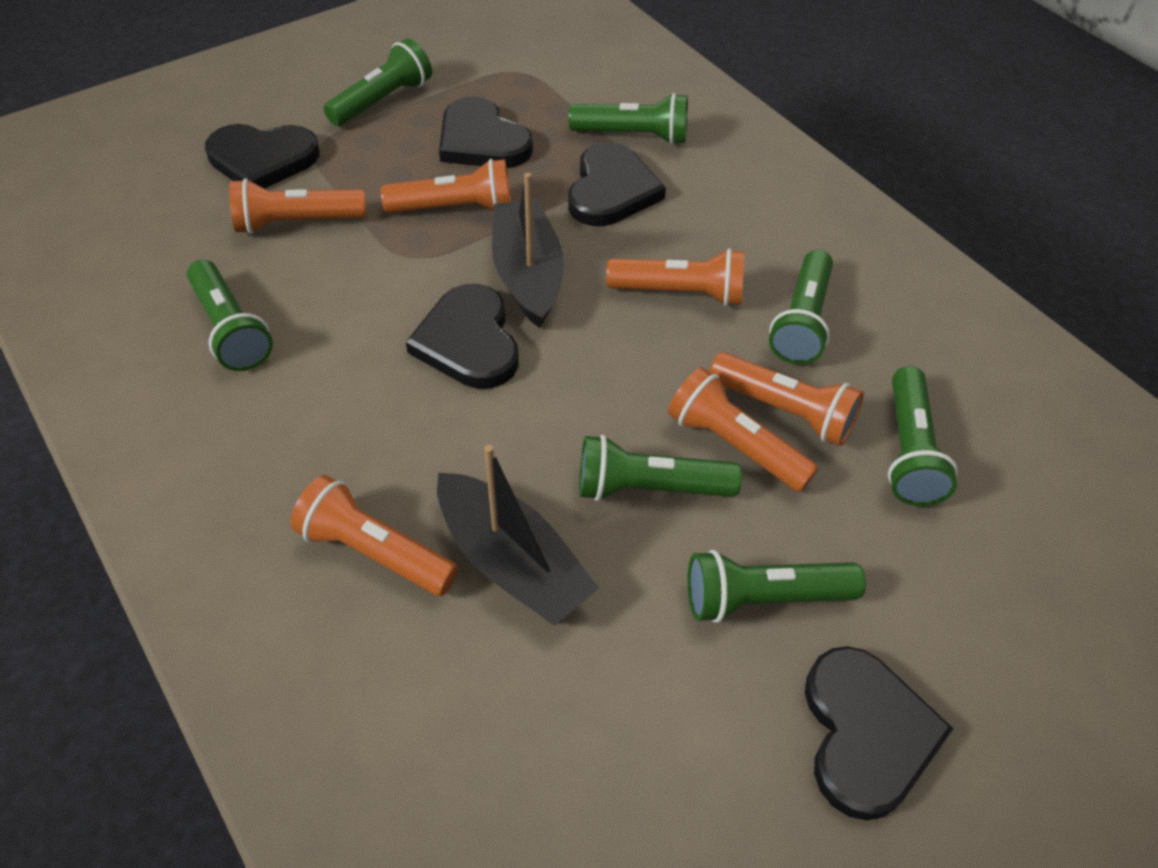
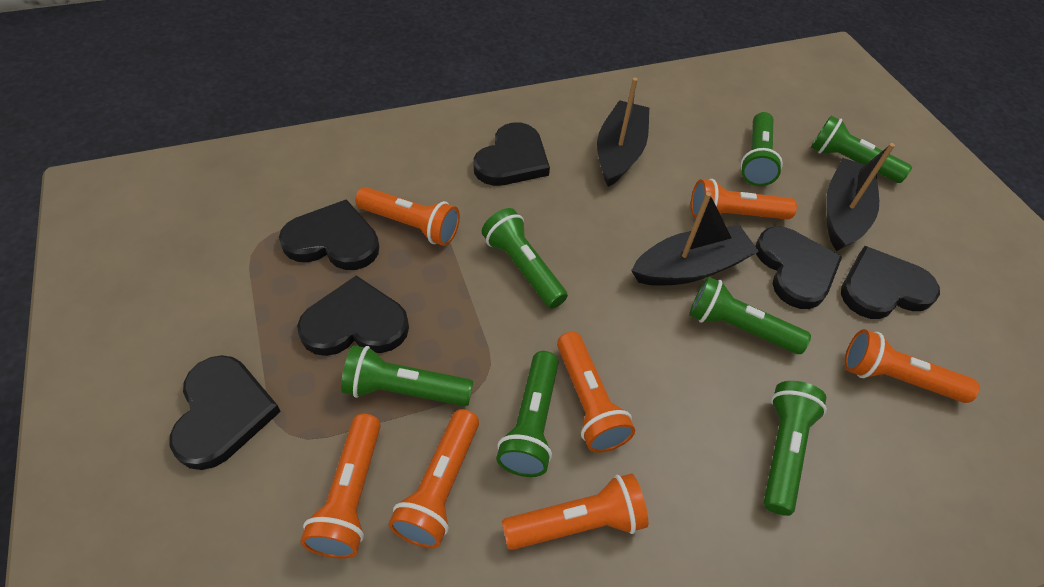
black boat: 2 -> 3
black heart: 5 -> 6
orange flashlight: 6 -> 7

